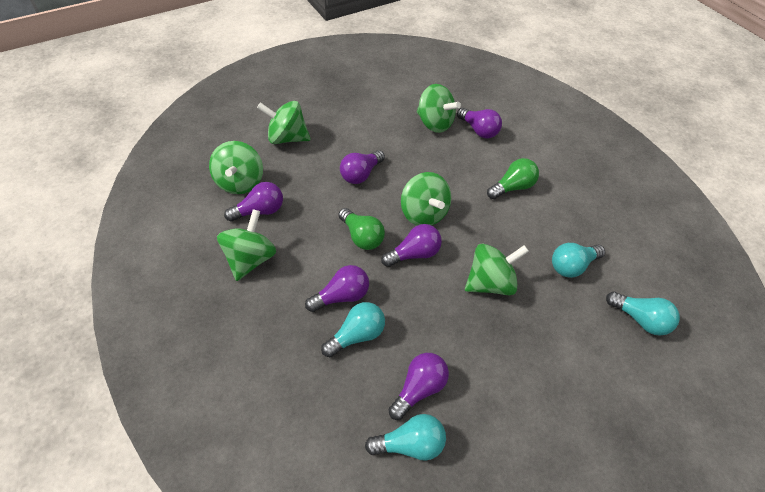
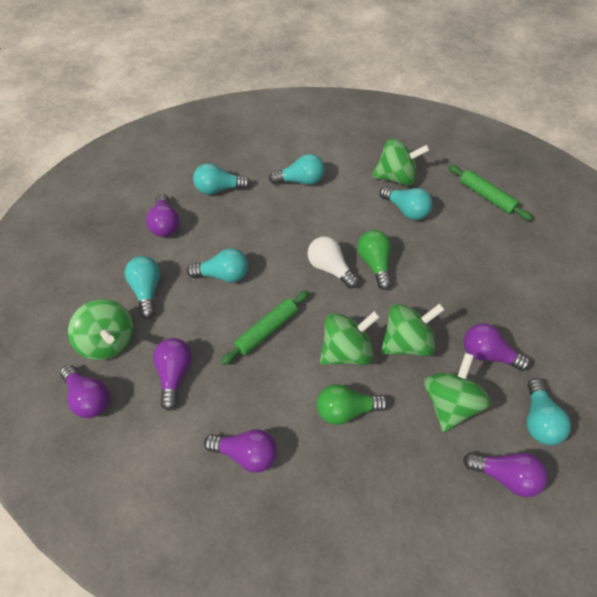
green rolling pin: 0 -> 2
green spinning top: 6 -> 5
turquoise light bulb: 4 -> 6
white light bulb: 0 -> 1

